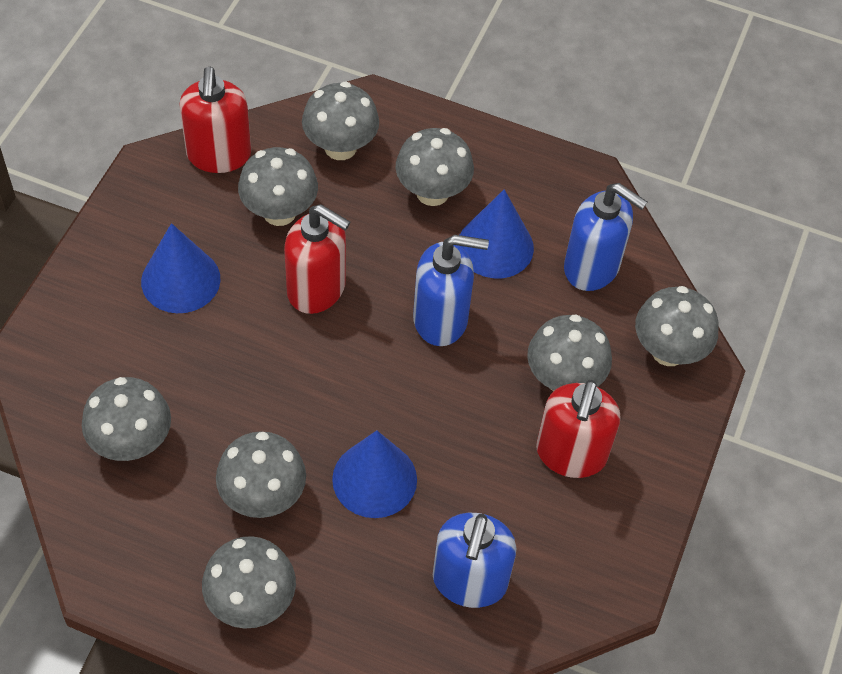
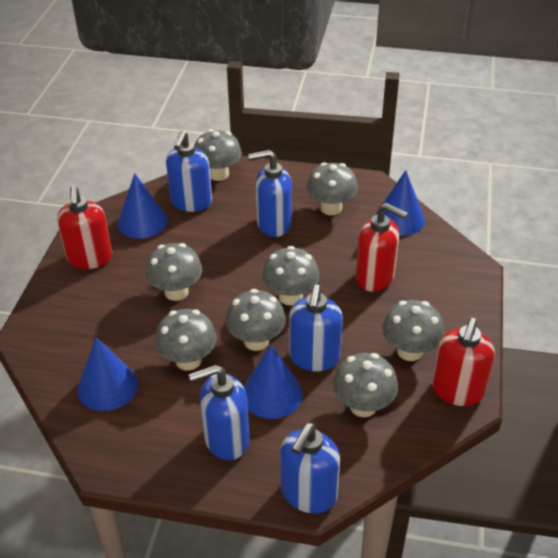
blue cone: 3 -> 4
blue soap dispenser: 3 -> 5

